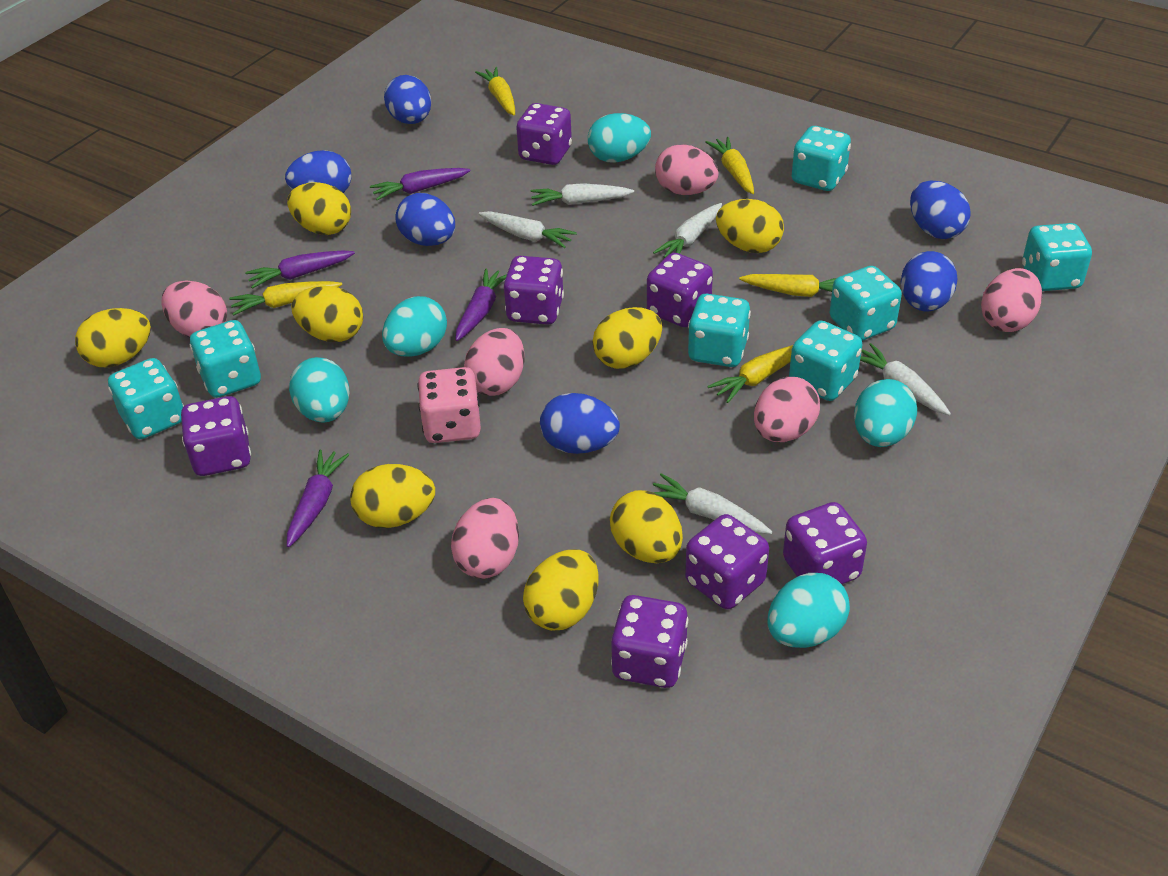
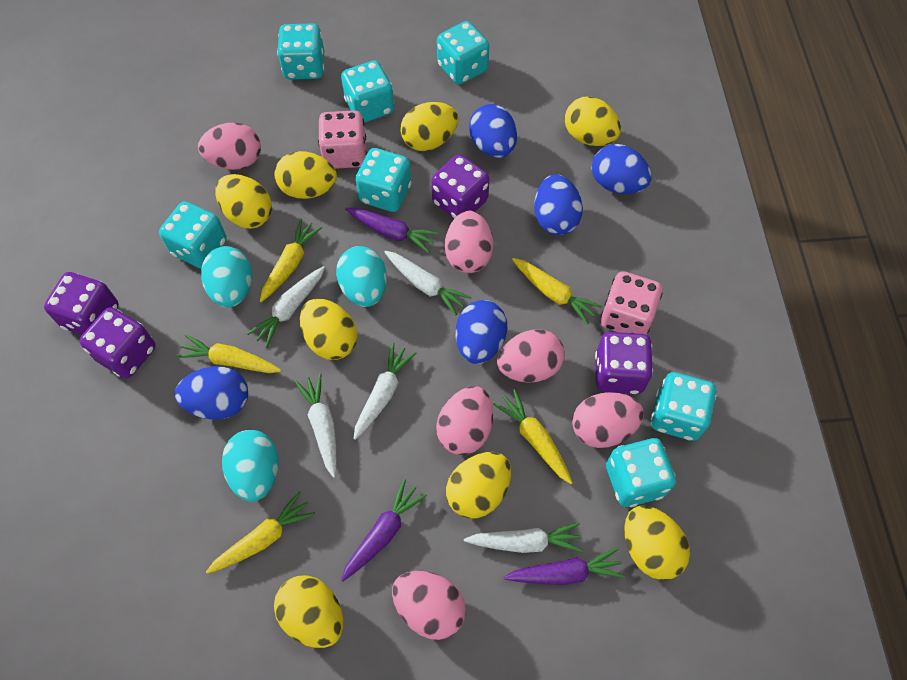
blue egg: 6 -> 5
pink dice: 1 -> 2
purple carrot: 4 -> 3
purple dice: 7 -> 4
turquoise egg: 5 -> 3

